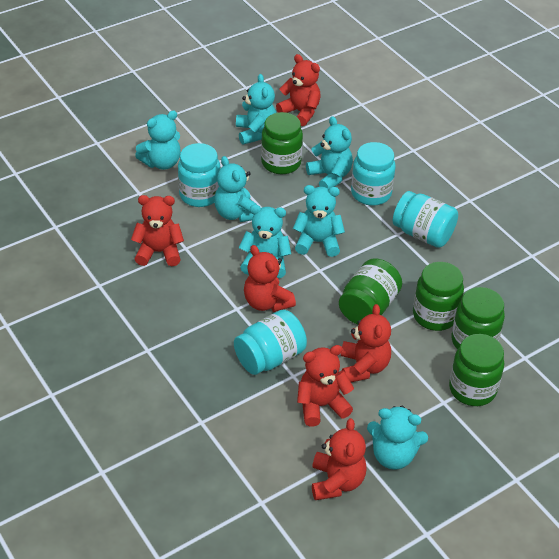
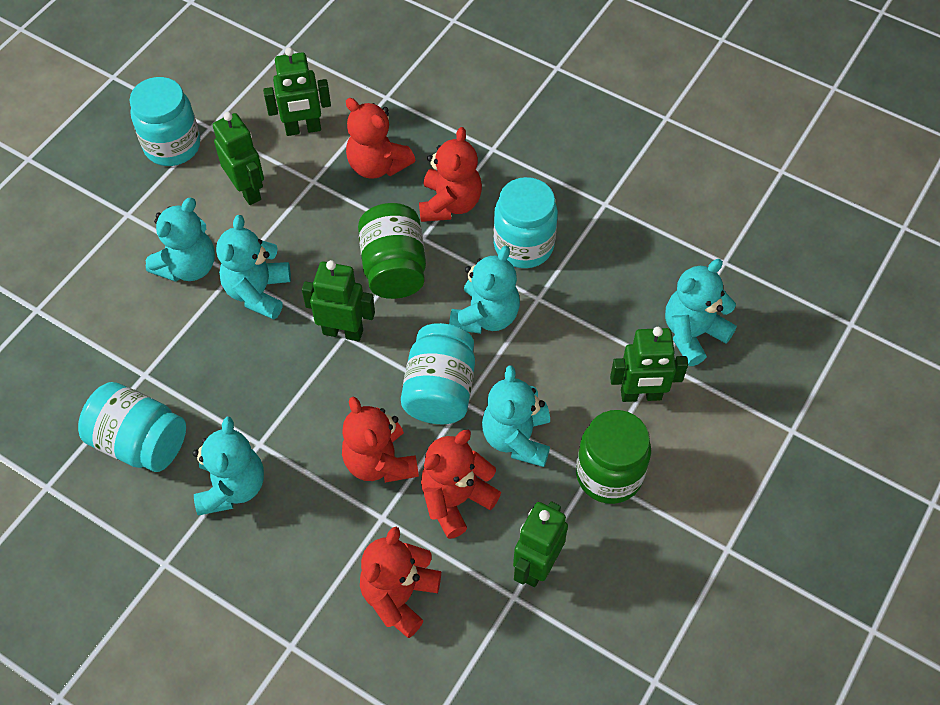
green jar: 5 -> 2
green robot: 0 -> 5
red teddy bear: 6 -> 5
turquoise teddy bear: 7 -> 6

